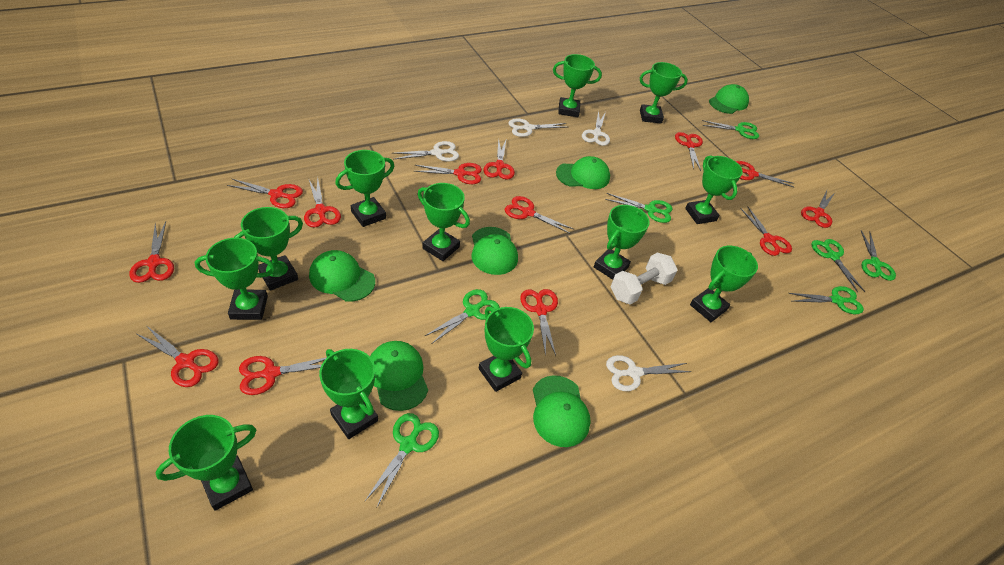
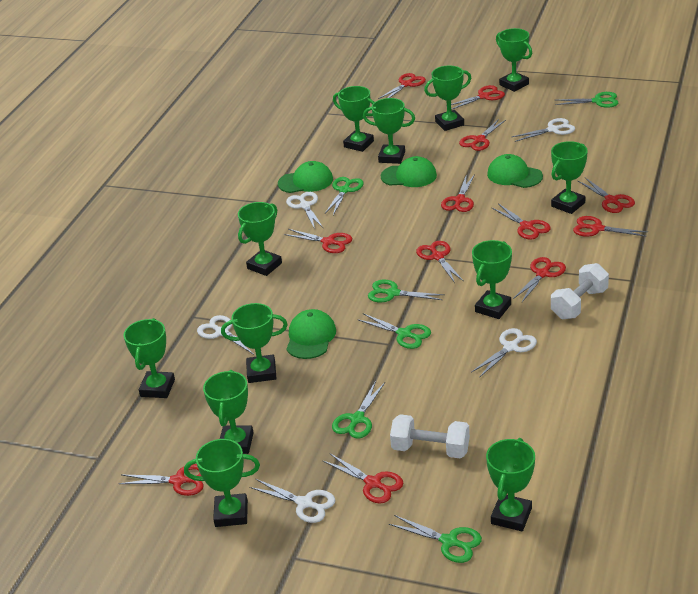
green cap: 6 -> 4
green scissors: 7 -> 6
red scissors: 13 -> 12
white dumbbell: 1 -> 2
white scissors: 4 -> 5

